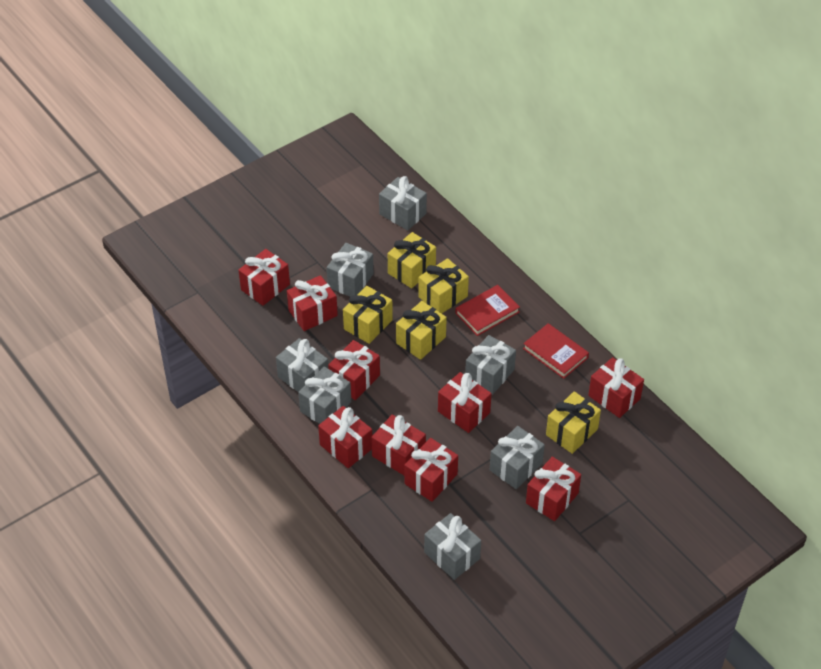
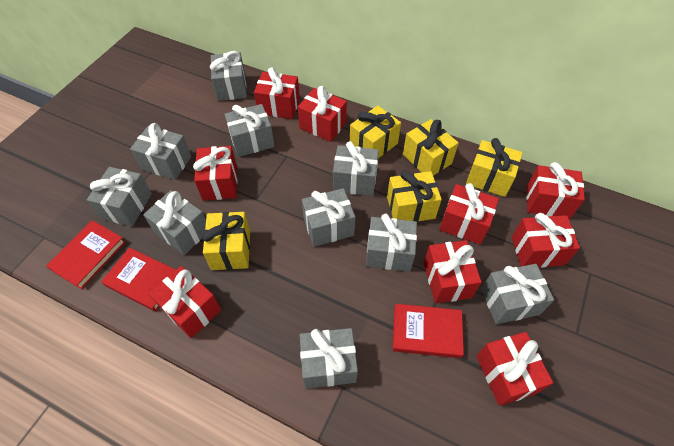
grey gift: 7 -> 10
red book: 2 -> 3

